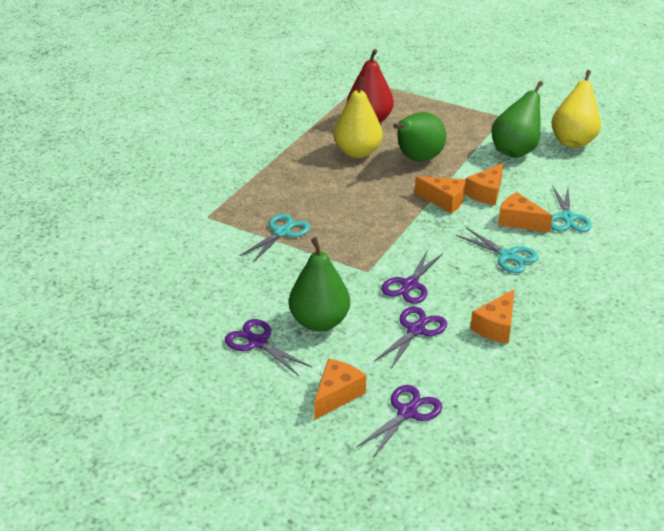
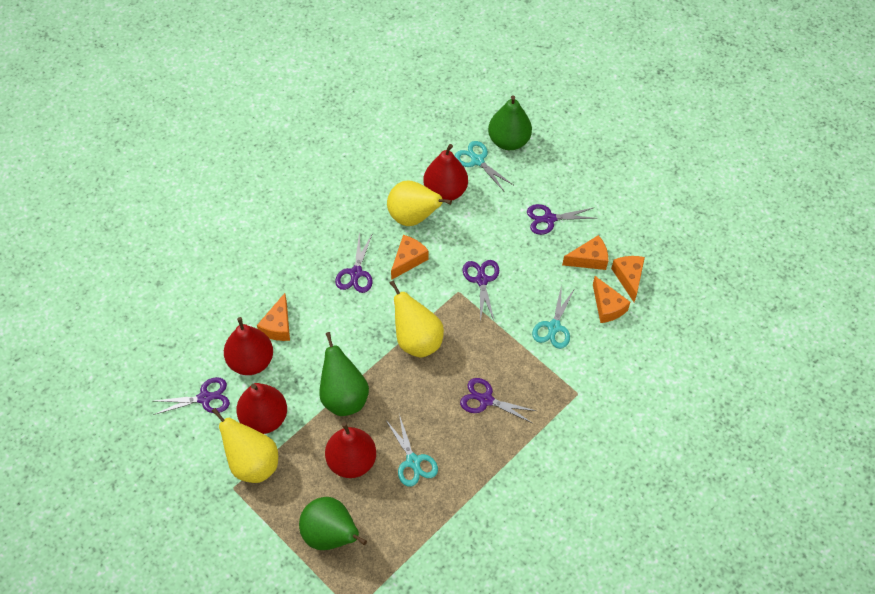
purple scissors: 4 -> 5
red pear: 1 -> 4
yellow pear: 2 -> 3

